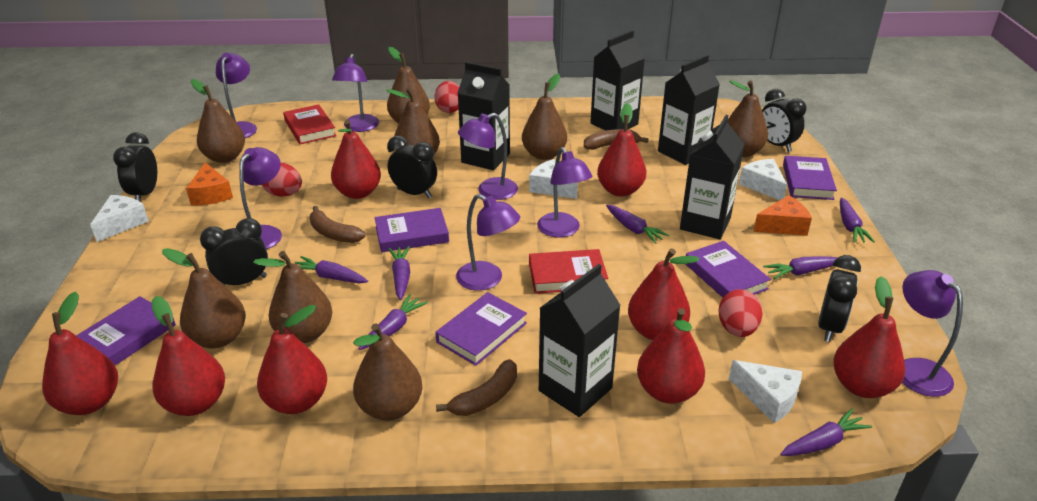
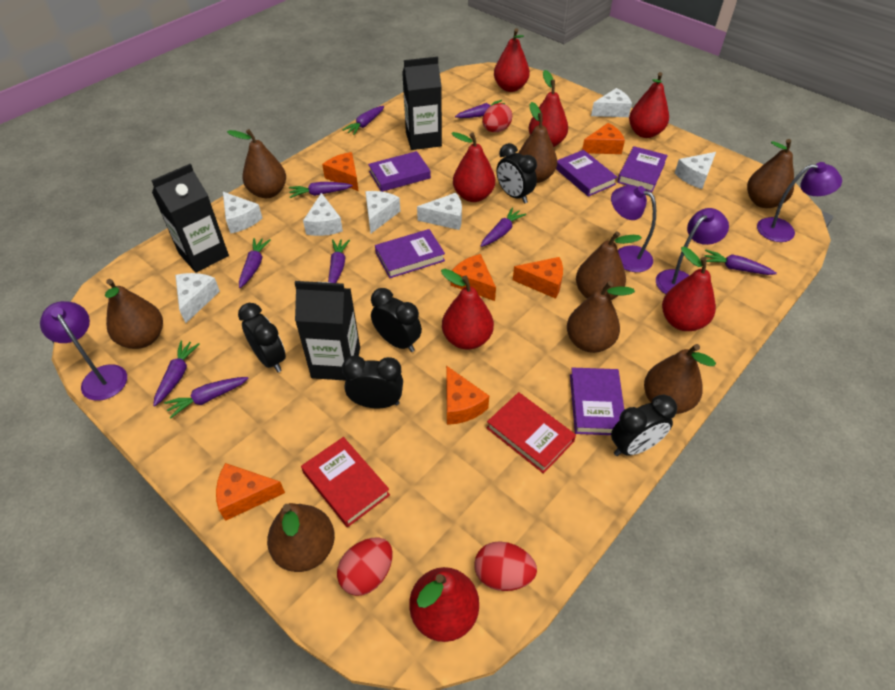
black carton: 5 -> 3
brown banana: 3 -> 0
orange cheese: 2 -> 6
purple carrot: 7 -> 9
purple lamp: 7 -> 4
red pear: 8 -> 7
white cheese: 4 -> 7

